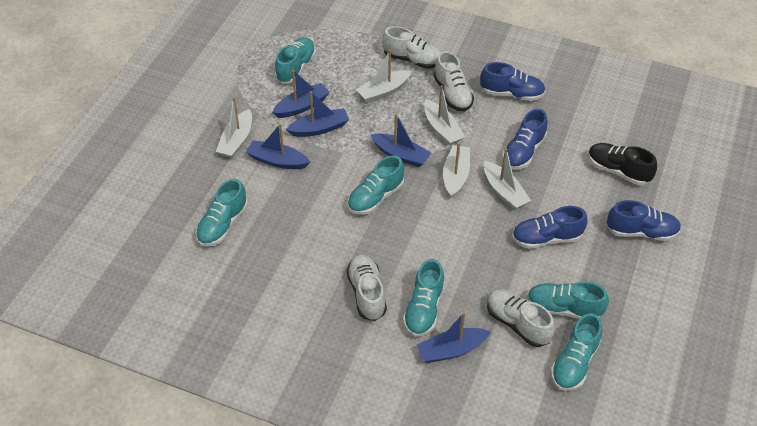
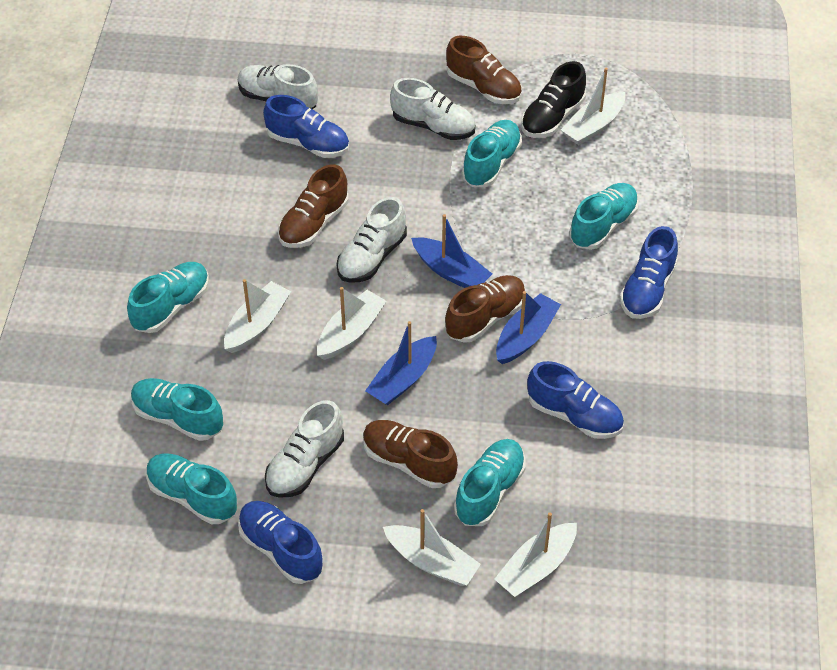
blue boat: 5 -> 3
brown shoe: 0 -> 4

